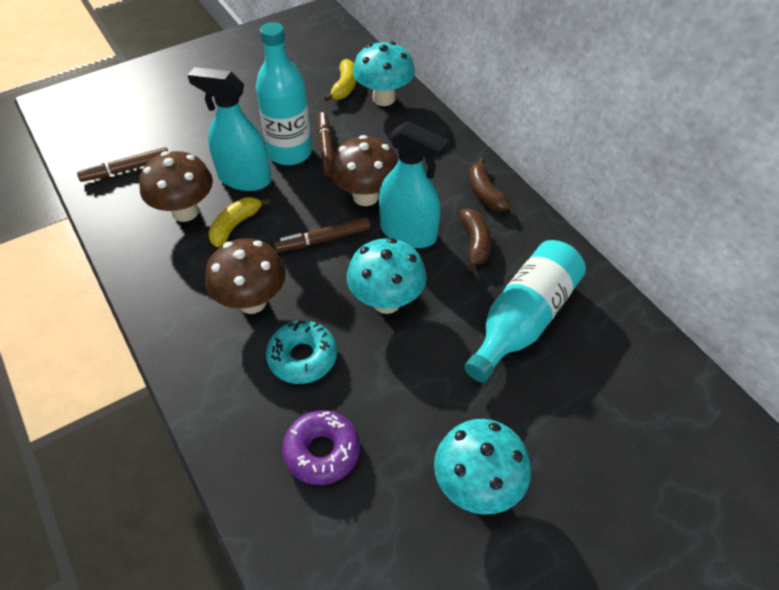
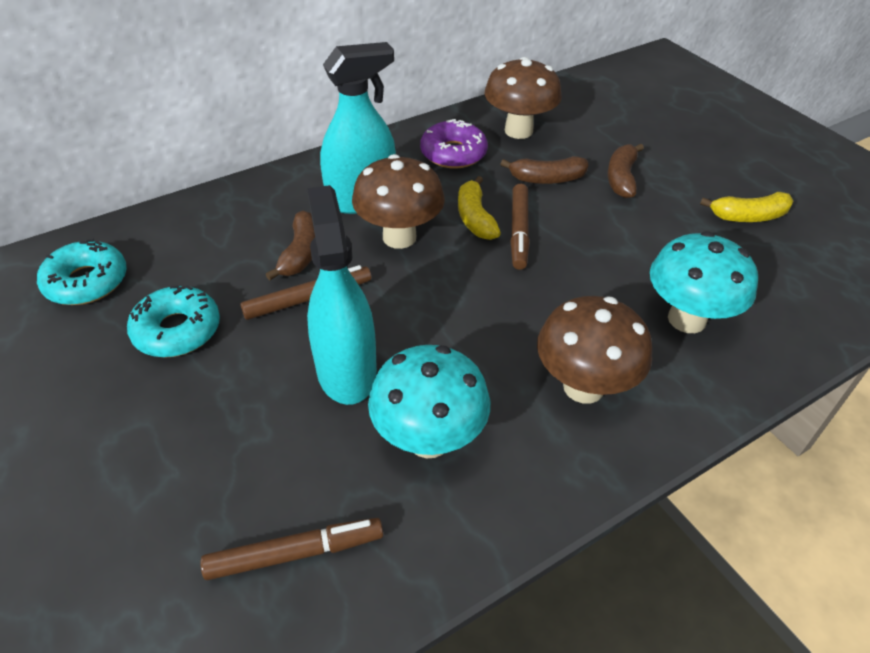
brown banana: 2 -> 3
turquoise bottle: 2 -> 0
turquoise donut: 1 -> 2
turquoise mushroom: 3 -> 2

